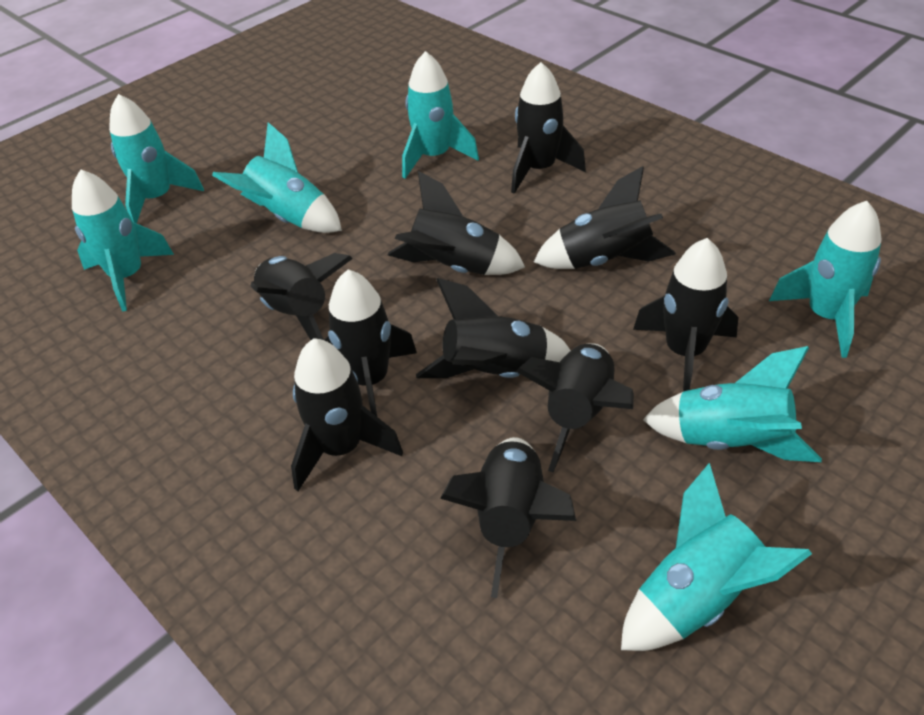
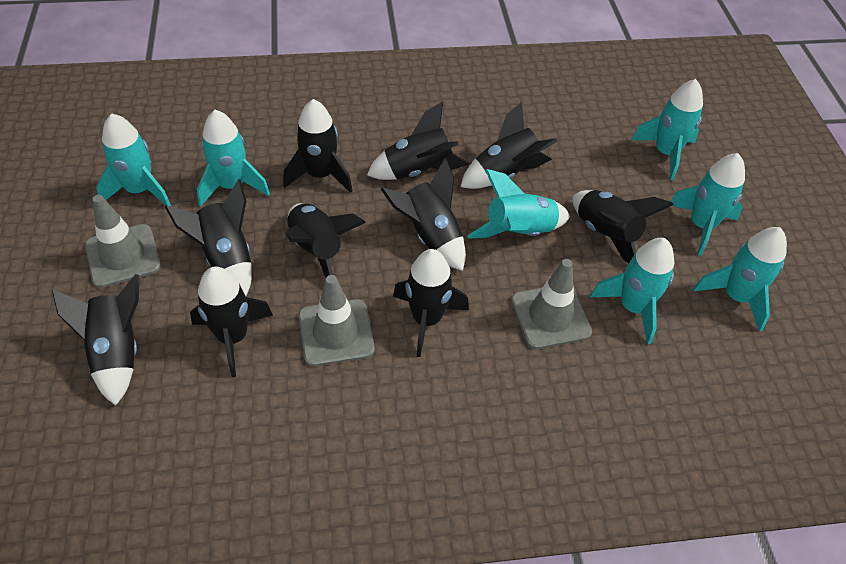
grey traffic cone: 0 -> 3

